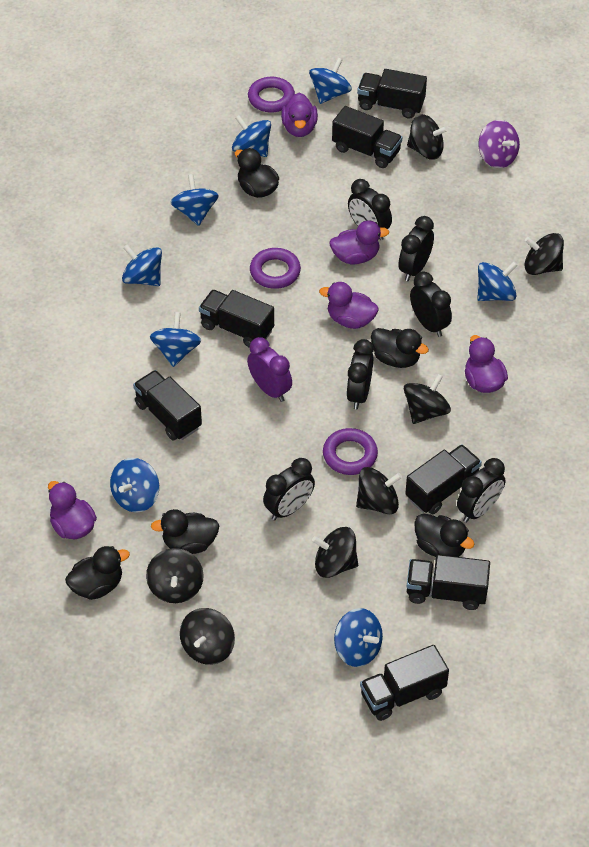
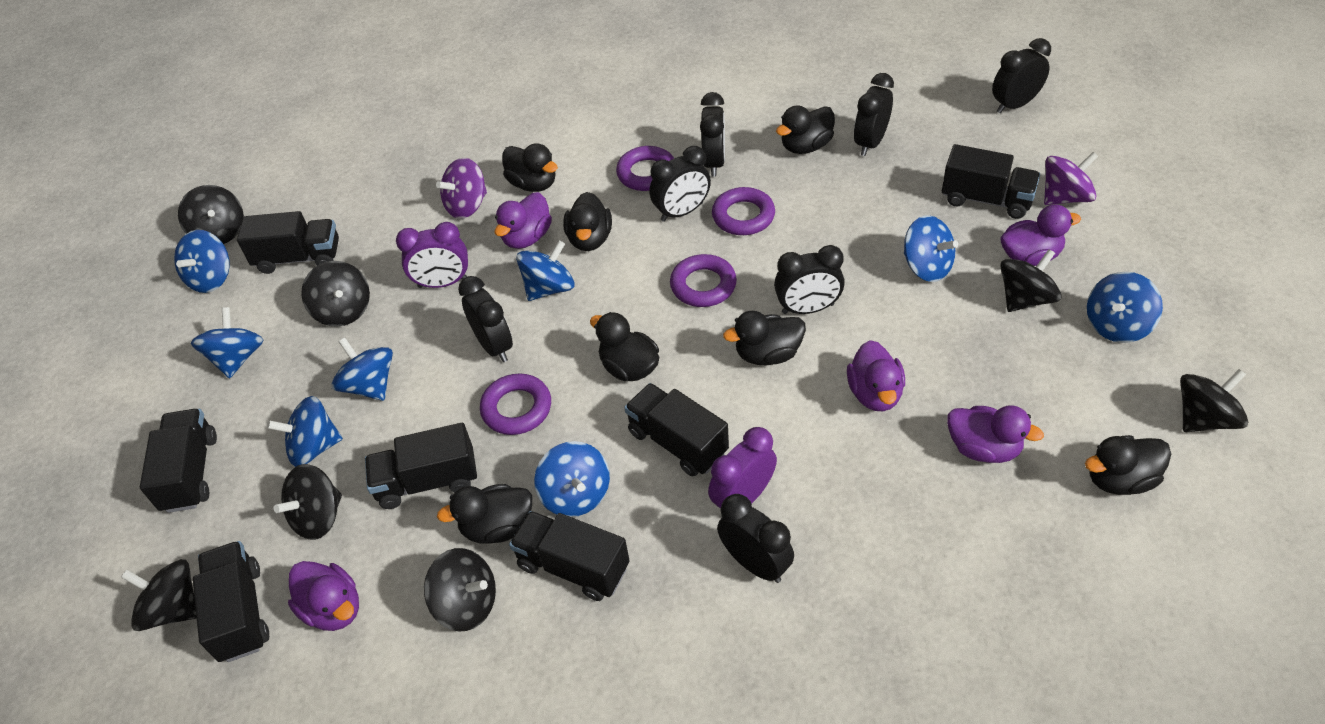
black clock: 6 -> 7
black duck: 5 -> 7
purple clock: 1 -> 2
purple ring: 3 -> 4
purple spinning top: 1 -> 2

